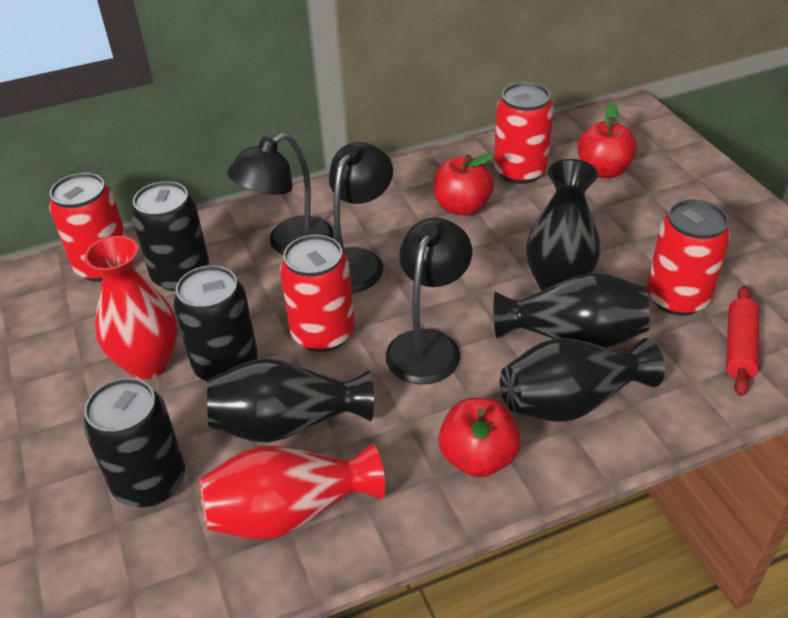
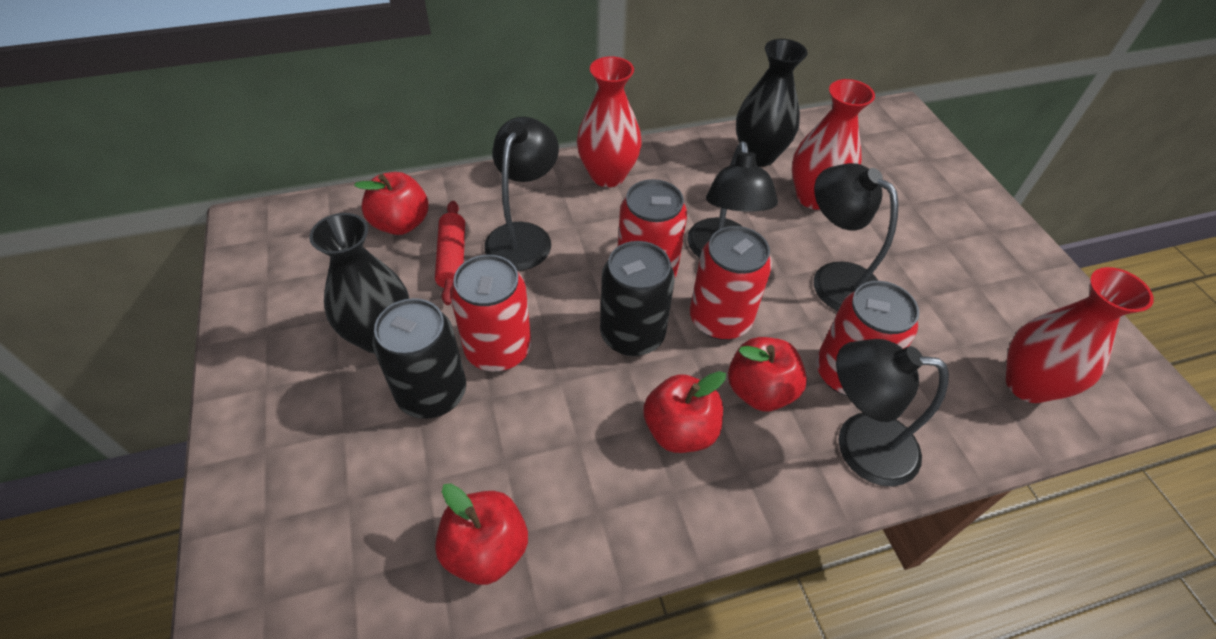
black can: 3 -> 2
black lamp: 3 -> 4
black vase: 4 -> 2
red apple: 3 -> 4
red vase: 2 -> 3

